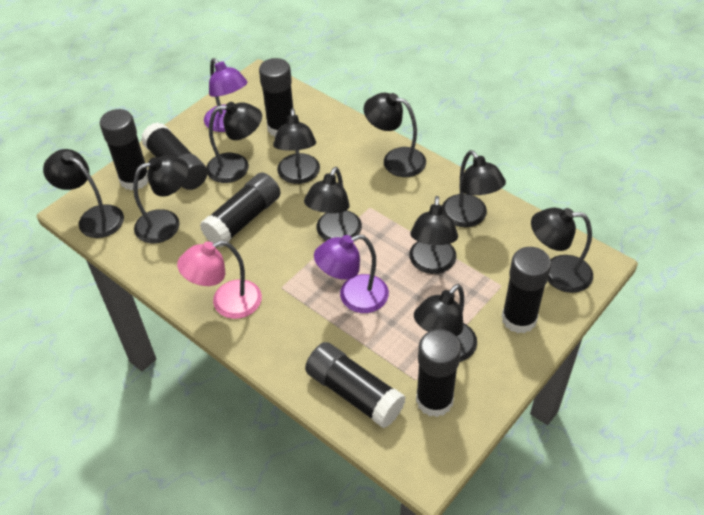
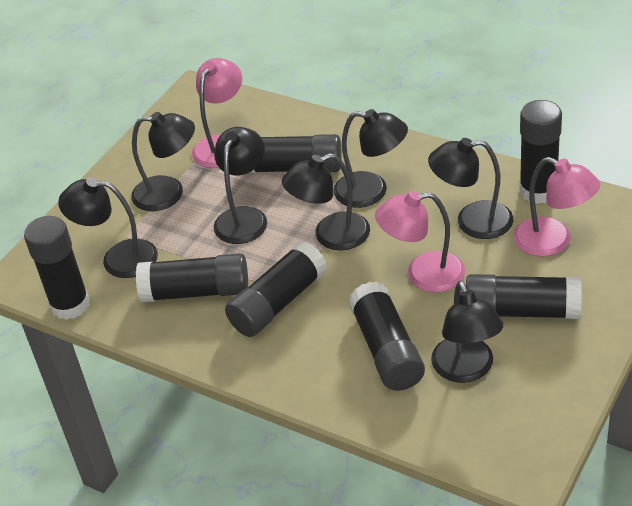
black lamp: 10 -> 7
pink lamp: 1 -> 3
purple lamp: 2 -> 0

